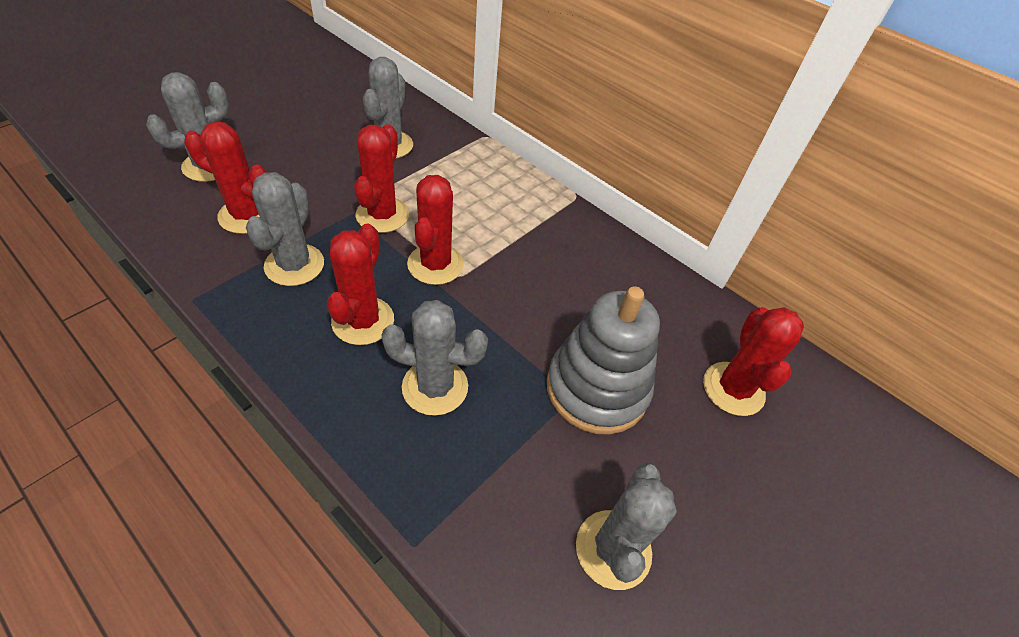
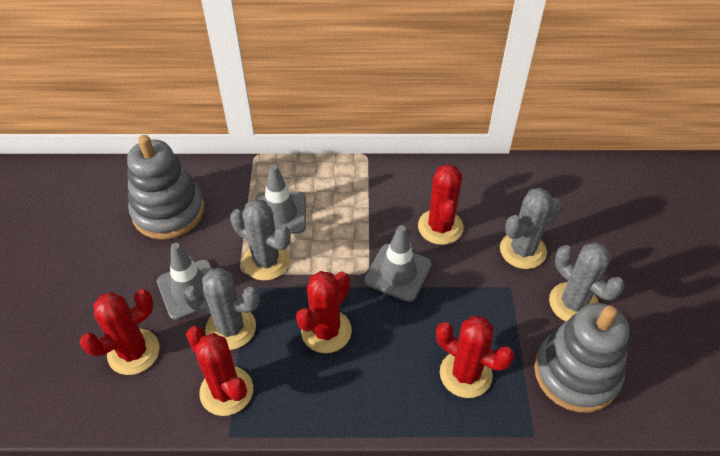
grey cactus: 5 -> 4
grey stacking toy: 1 -> 2
grey traffic cone: 0 -> 3

